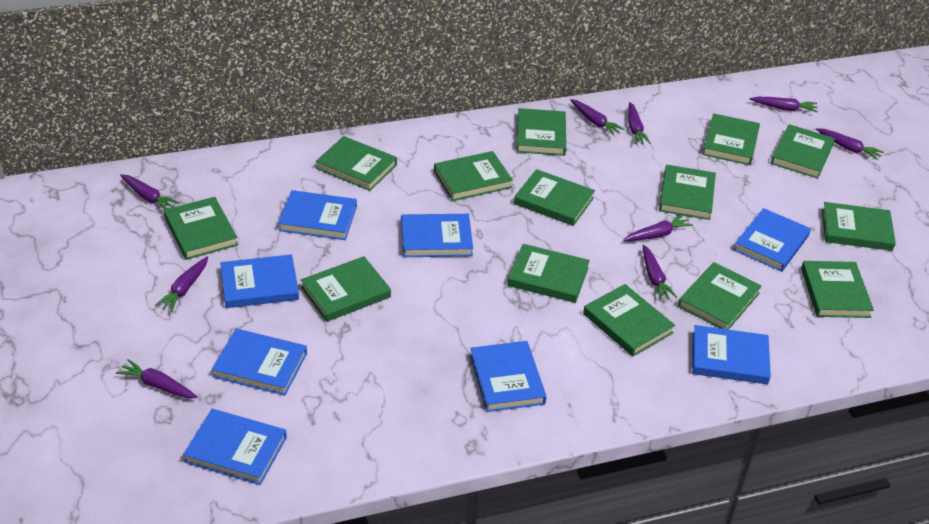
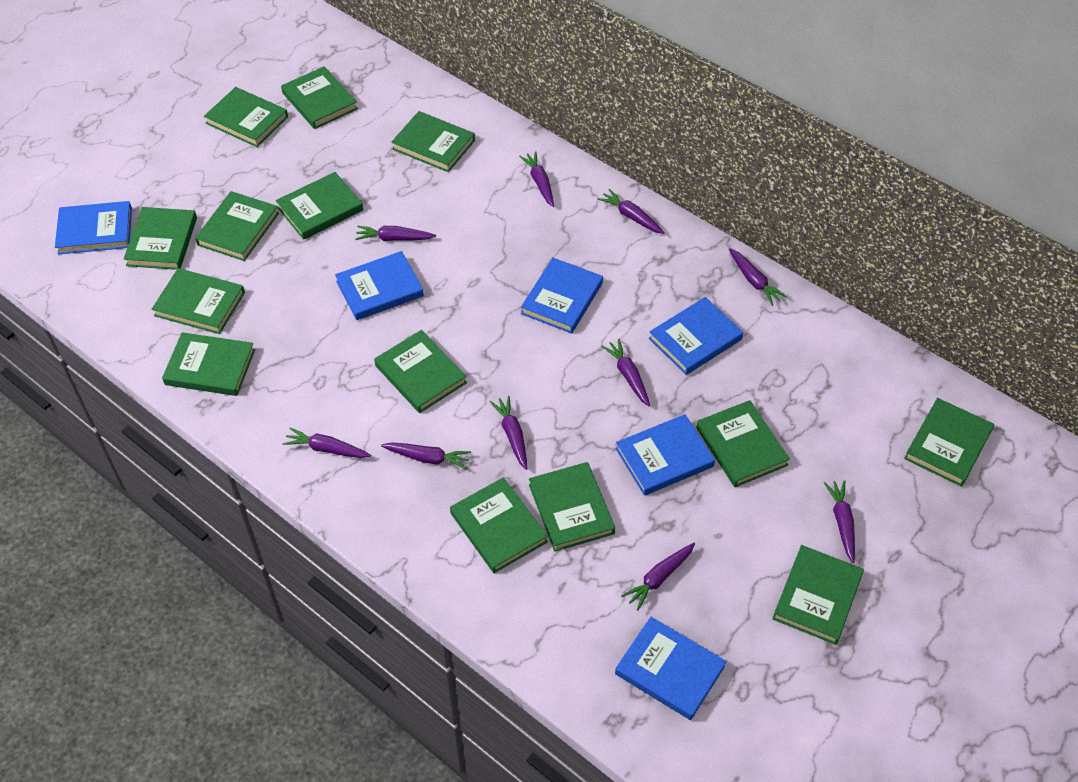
blue book: 8 -> 6
purple carrot: 9 -> 10

